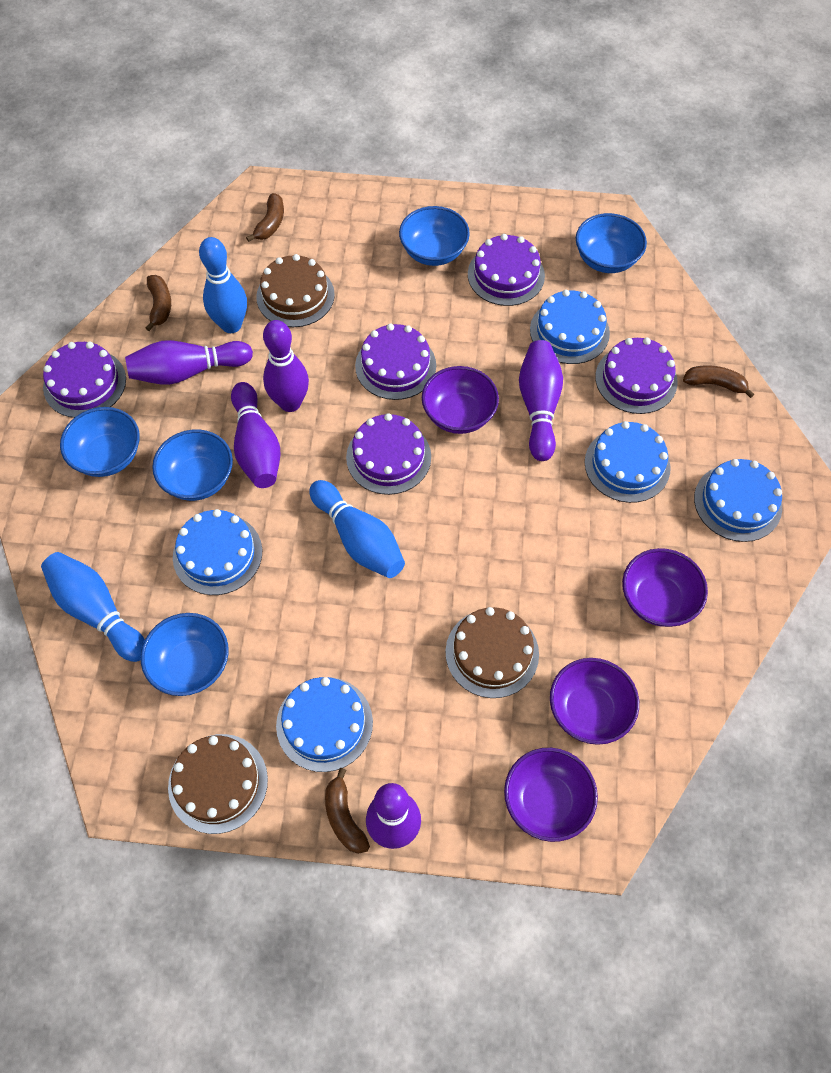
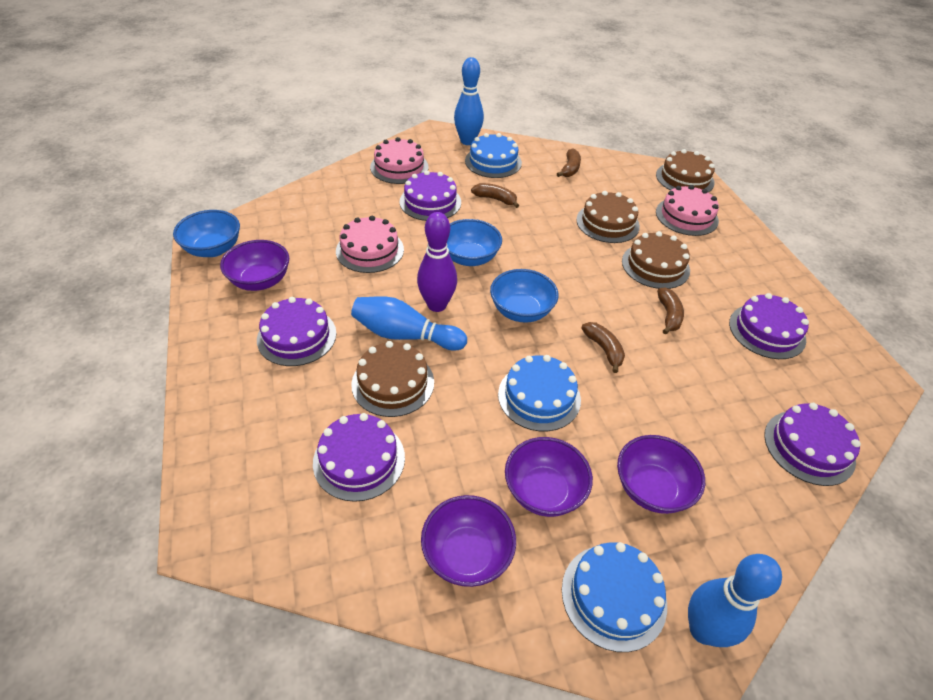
blue bowl: 5 -> 3
blue cake: 5 -> 3
brown cake: 3 -> 4
pink cake: 0 -> 3
purple bowling pin: 5 -> 1

